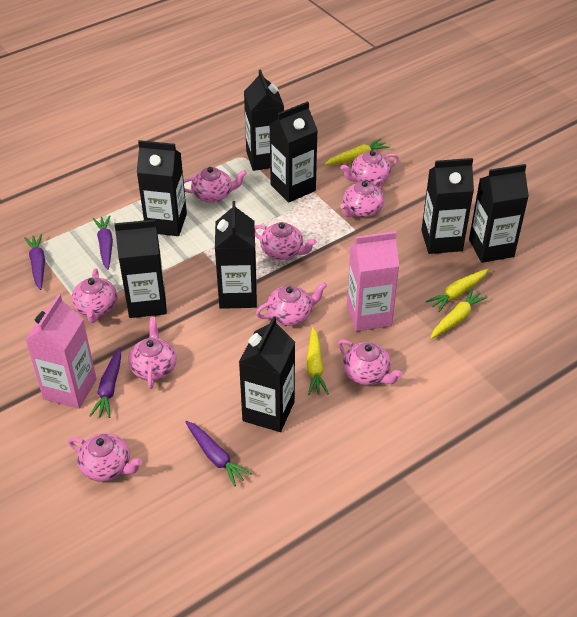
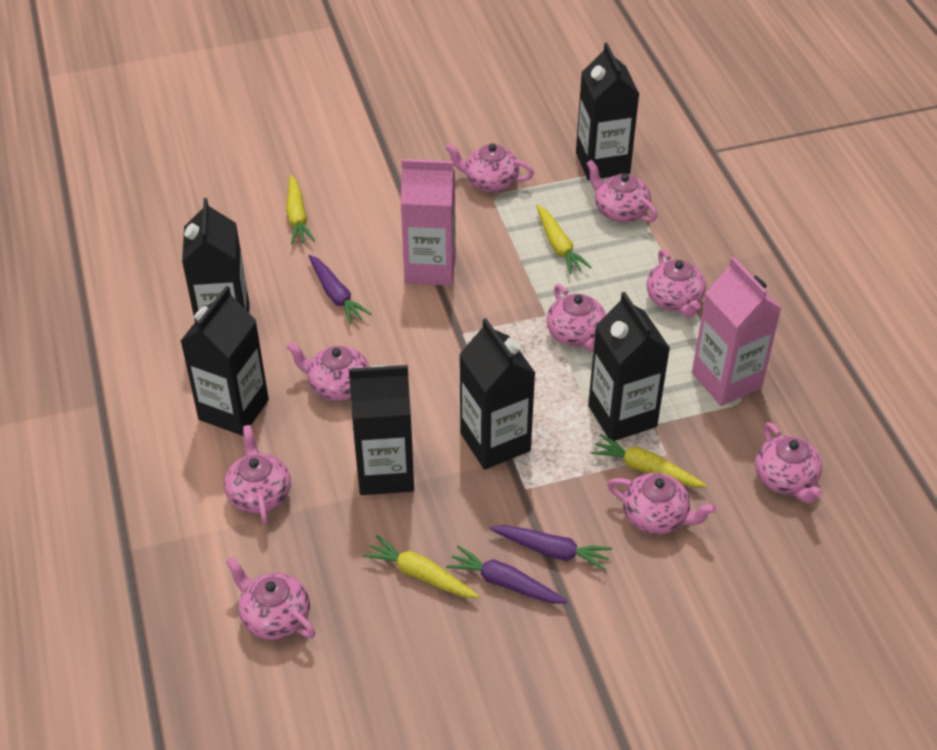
black carton: 8 -> 6
purple carrot: 4 -> 3

